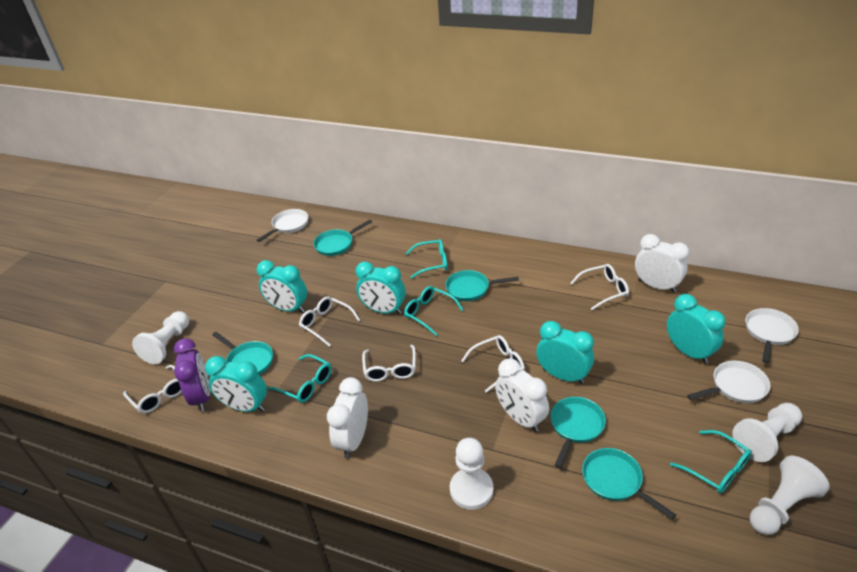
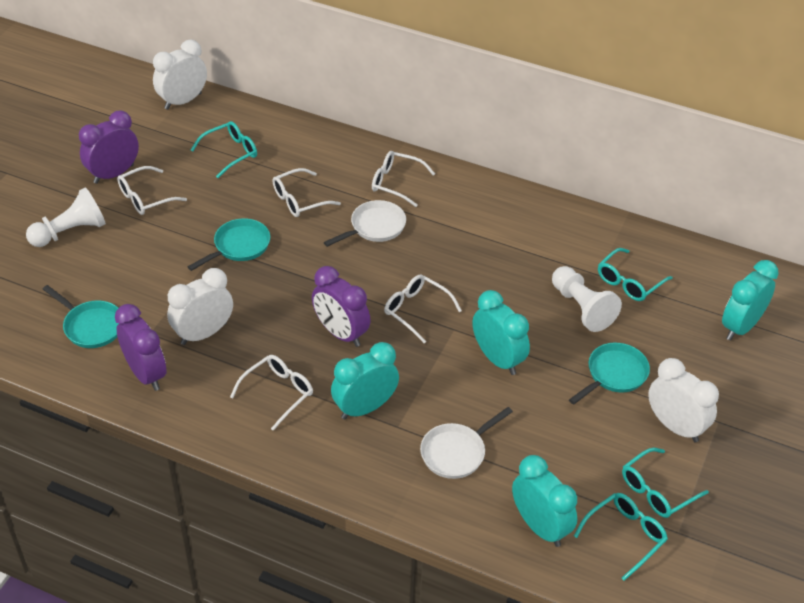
purple clock: 1 -> 3
turquoise clock: 5 -> 4
turquoise pan: 5 -> 3
white pan: 3 -> 2
white pawn: 4 -> 2

